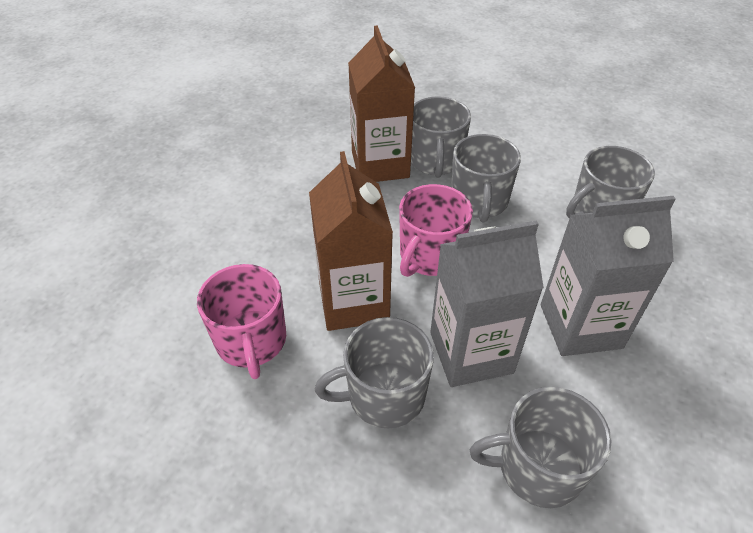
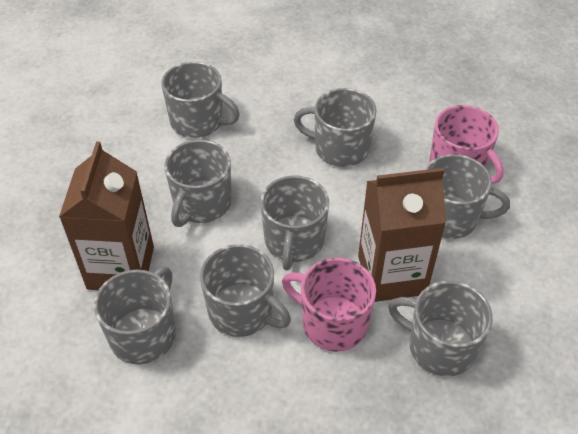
grey carton: 2 -> 0
grey mug: 5 -> 8

